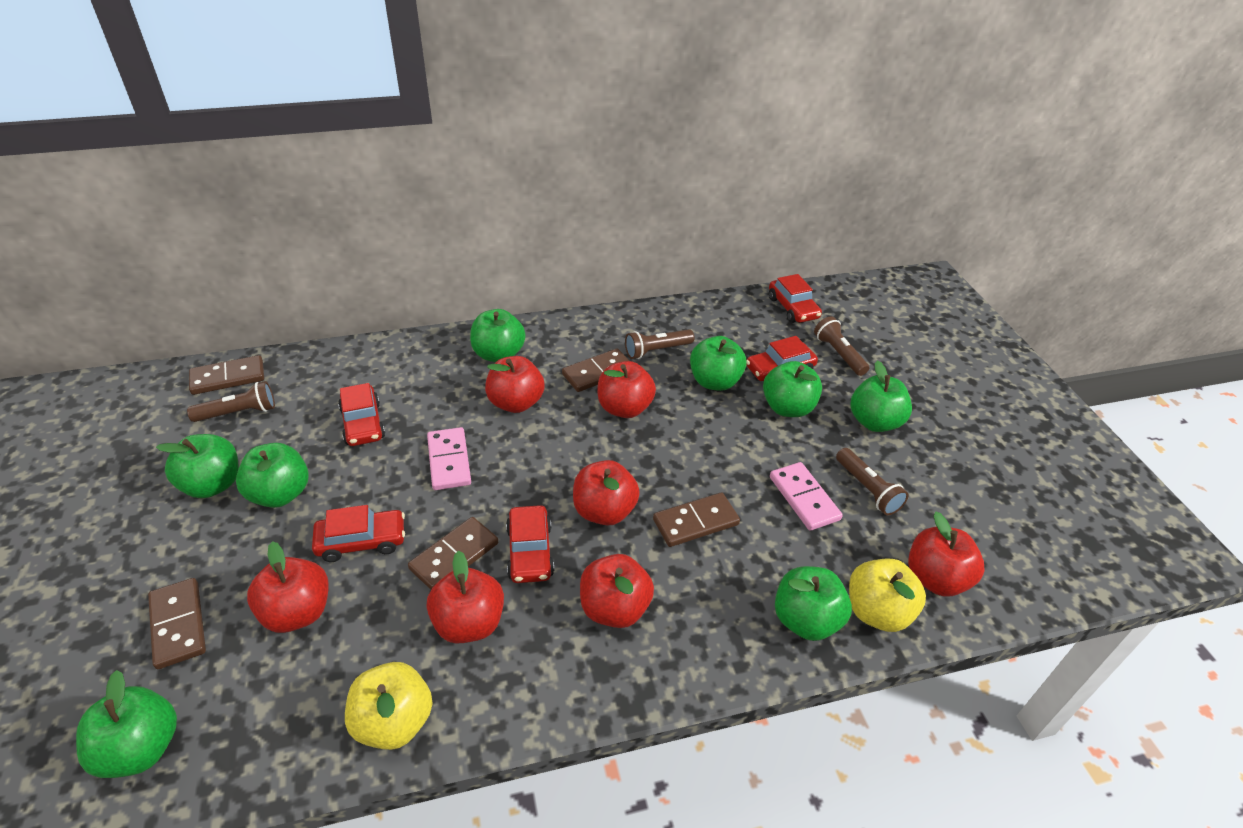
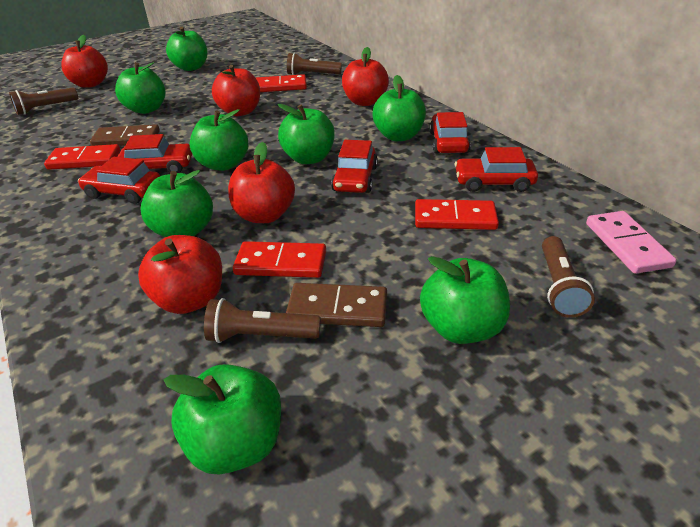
brown domino: 5 -> 2
pink domino: 2 -> 1
red apple: 7 -> 5
red domino: 0 -> 4
yellow apple: 2 -> 0

